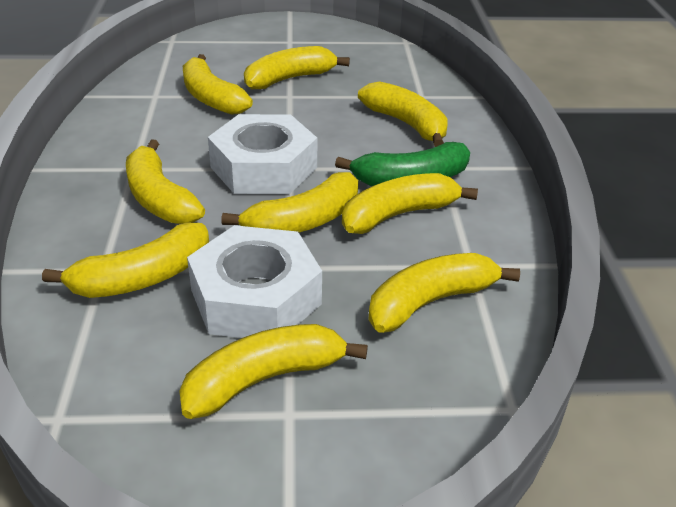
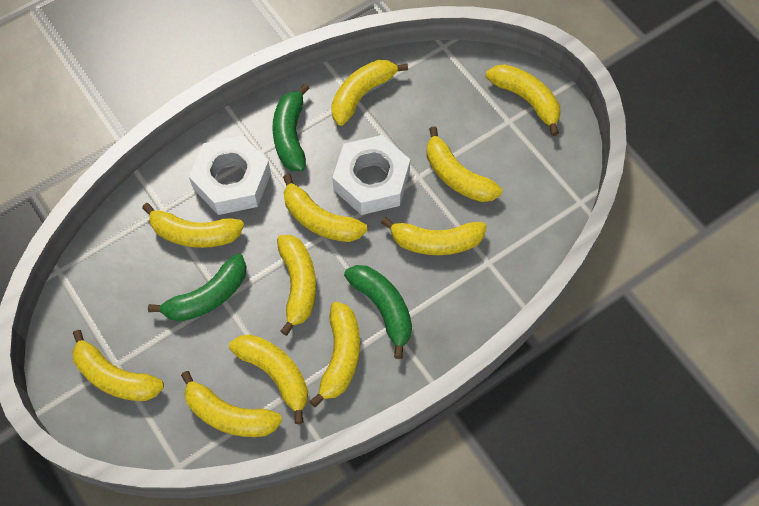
green banana: 1 -> 3
yellow banana: 9 -> 11

